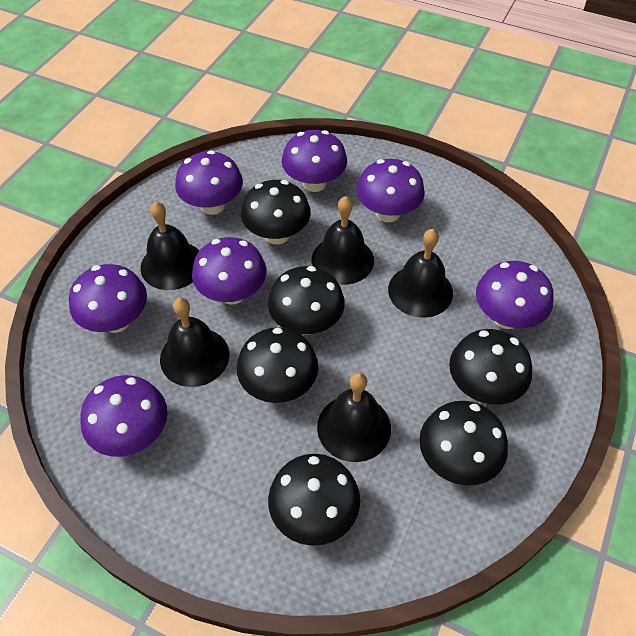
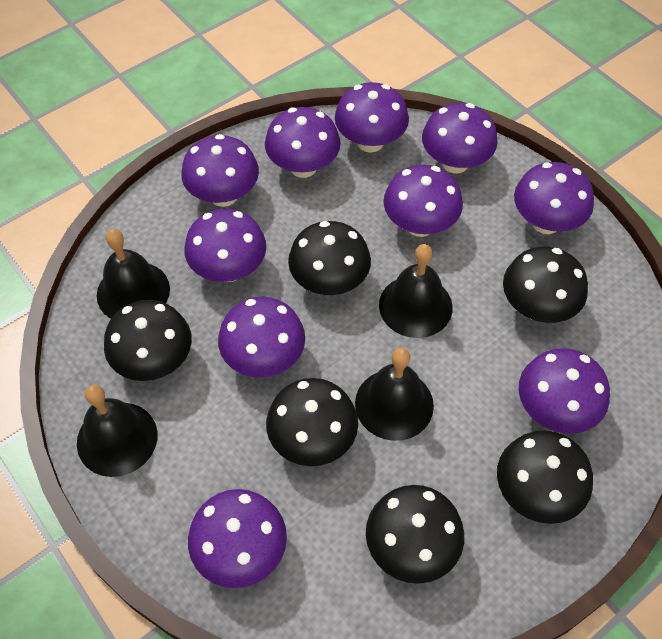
black bell: 5 -> 4
purple mushroom: 7 -> 10

